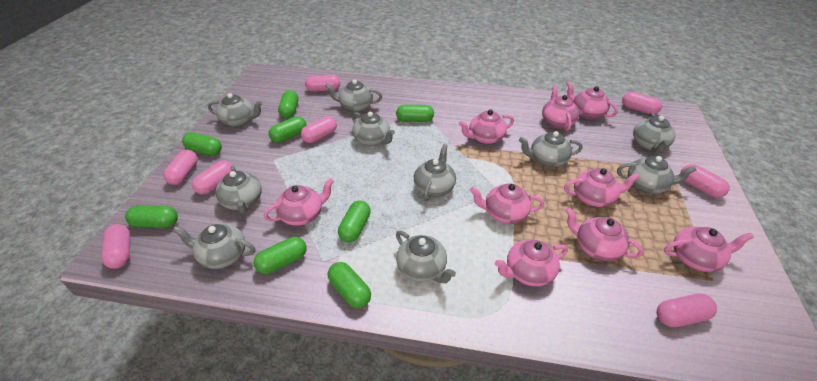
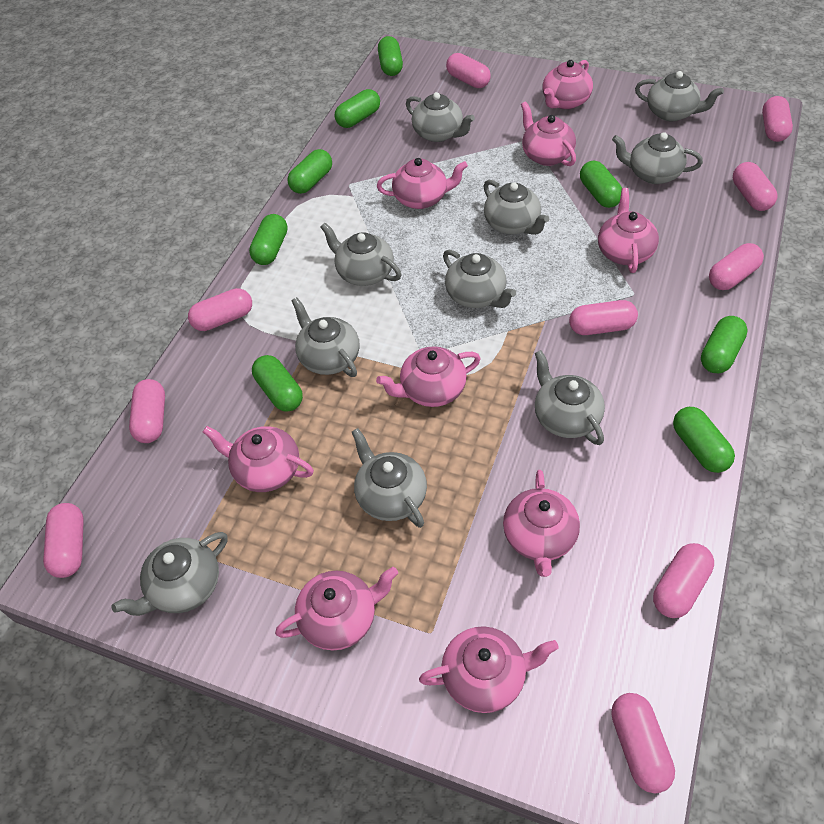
pink capsule: 8 -> 10

